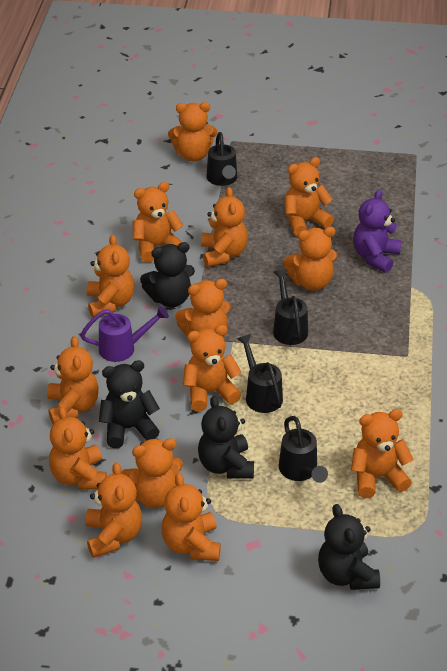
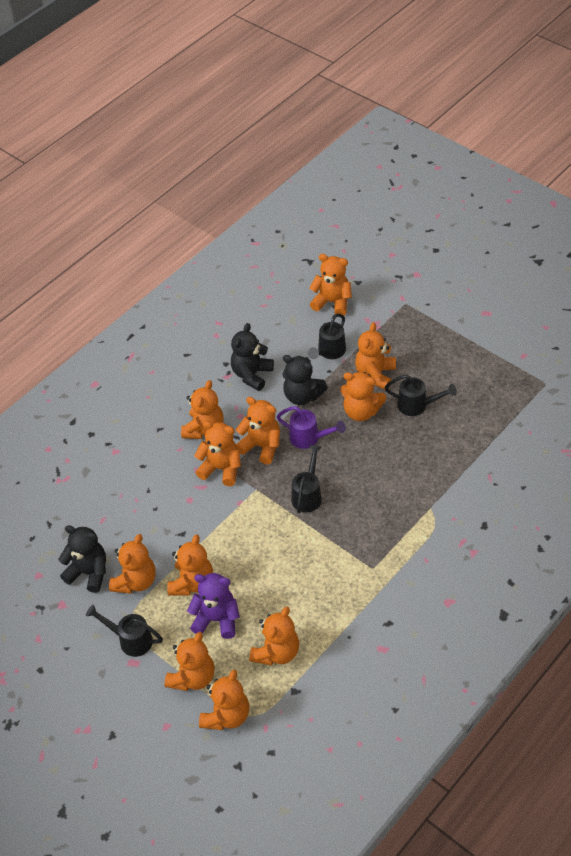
black teddy bear: 4 -> 3
orange teddy bear: 14 -> 11

